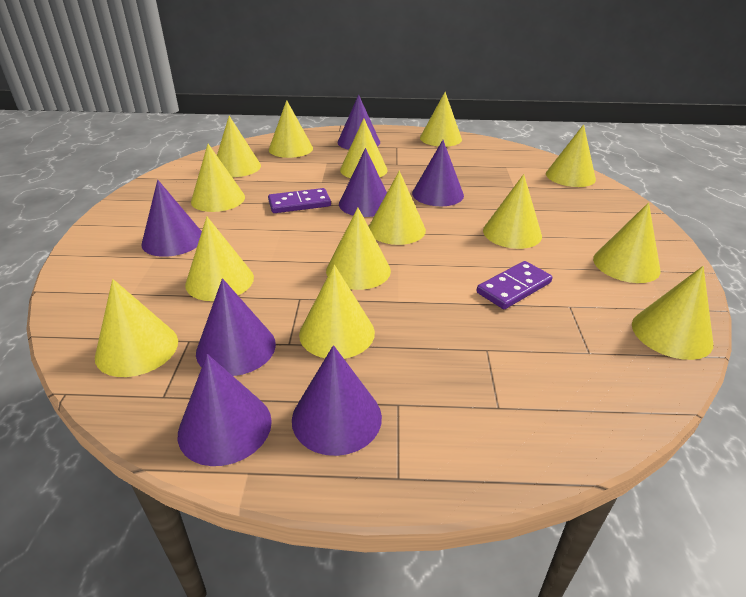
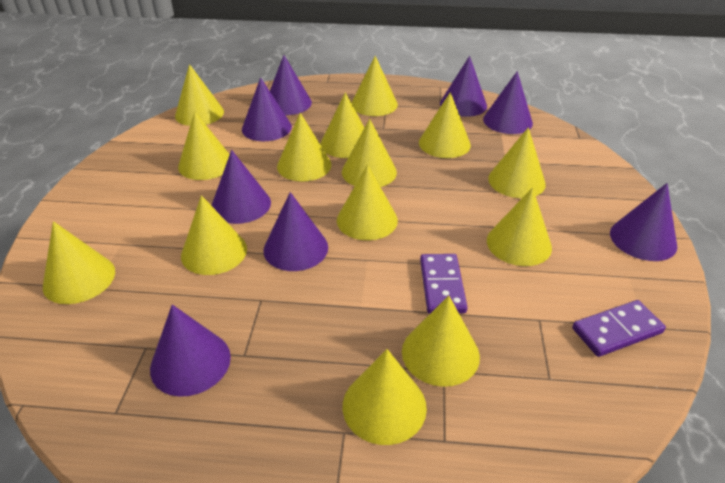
purple cone: 7 -> 8

